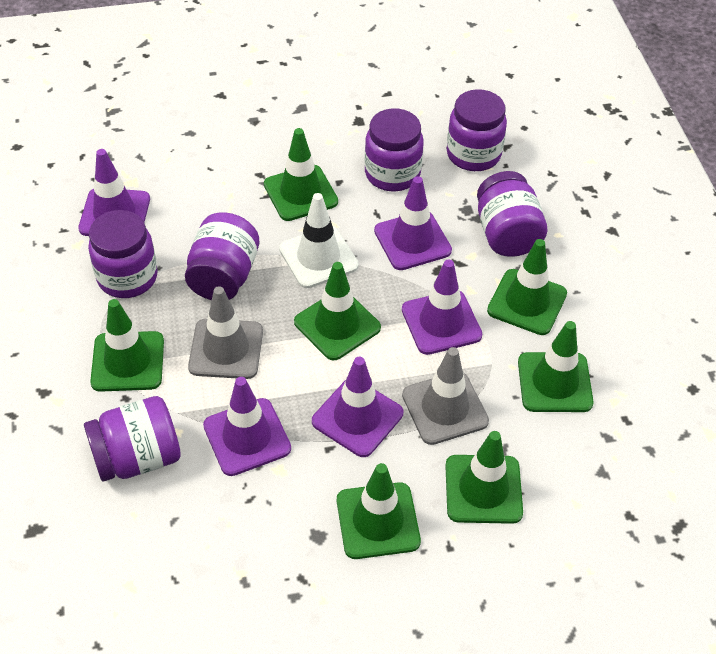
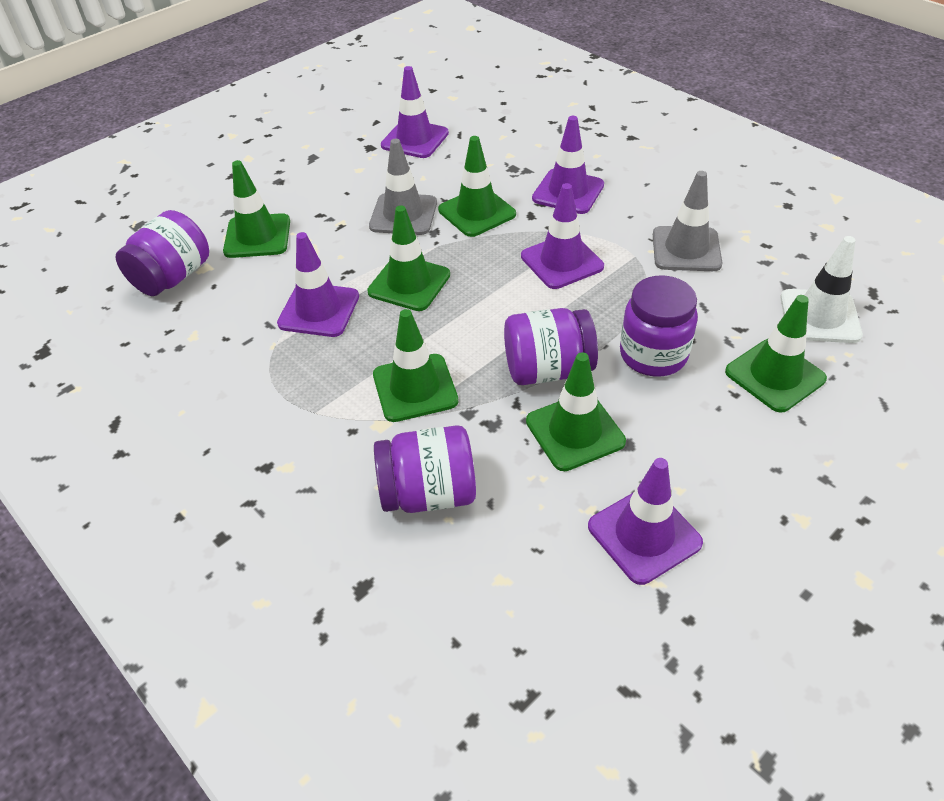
green traffic cone: 7 -> 6
purple jar: 6 -> 4

